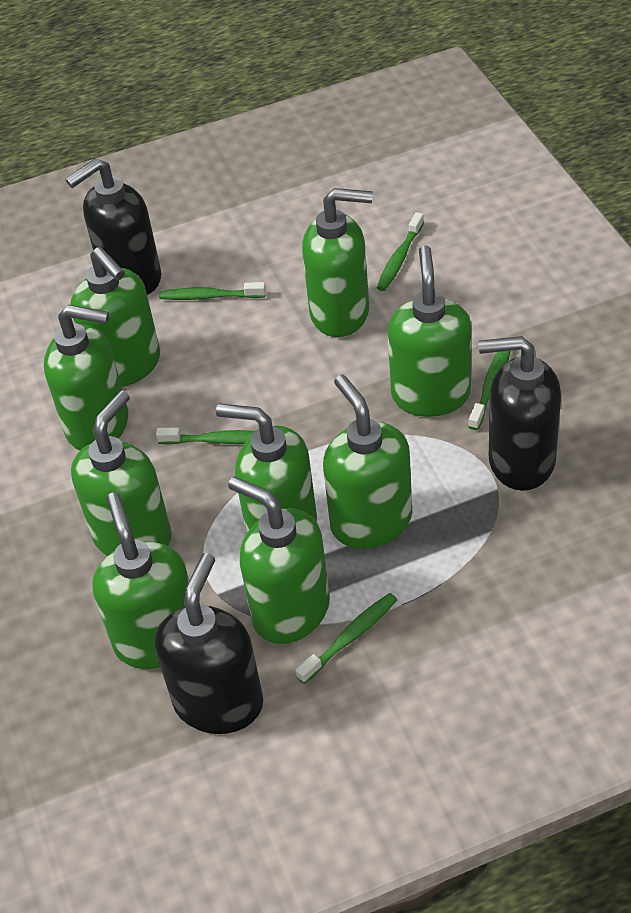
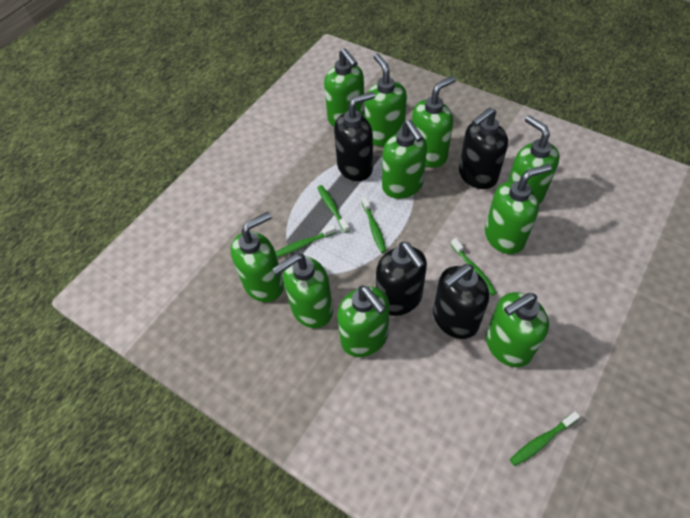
black soap dispenser: 3 -> 4
green soap dispenser: 9 -> 10

